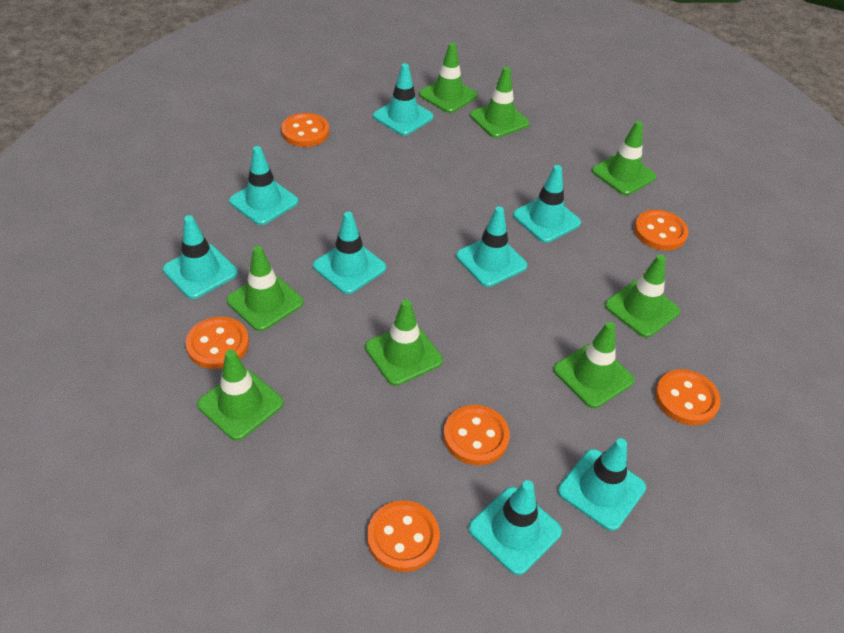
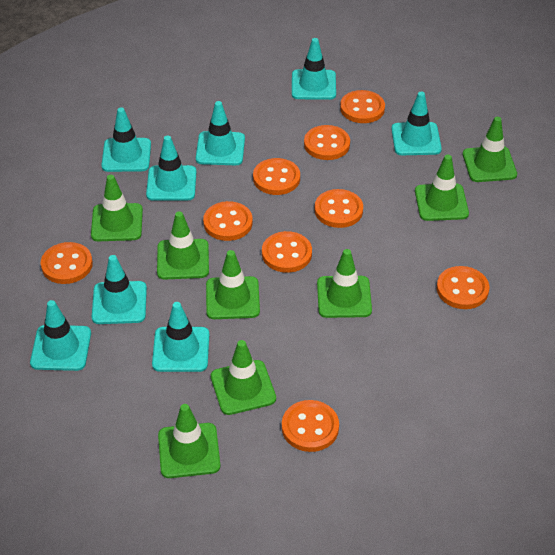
orange button: 6 -> 9

